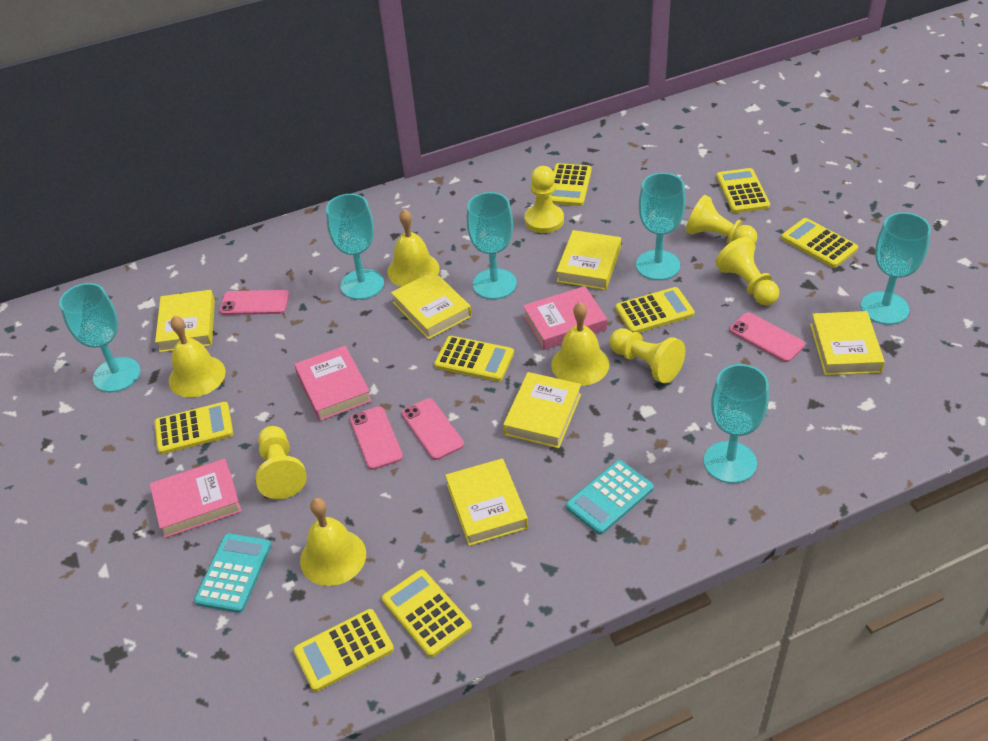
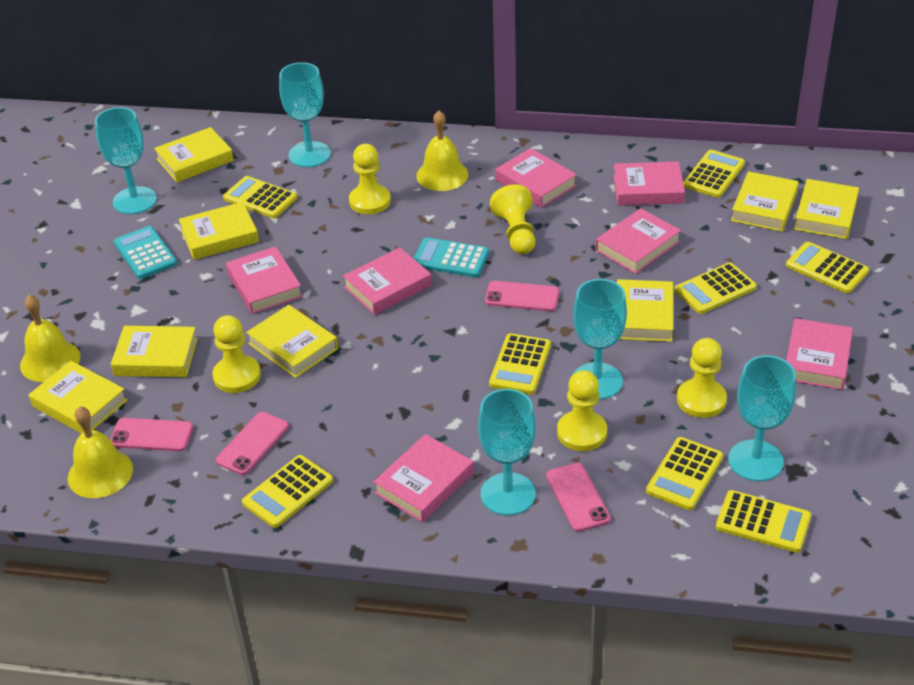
pink book: 3 -> 7
turquoise goblet: 6 -> 5
yellow bell: 4 -> 3
yellow book: 6 -> 8

